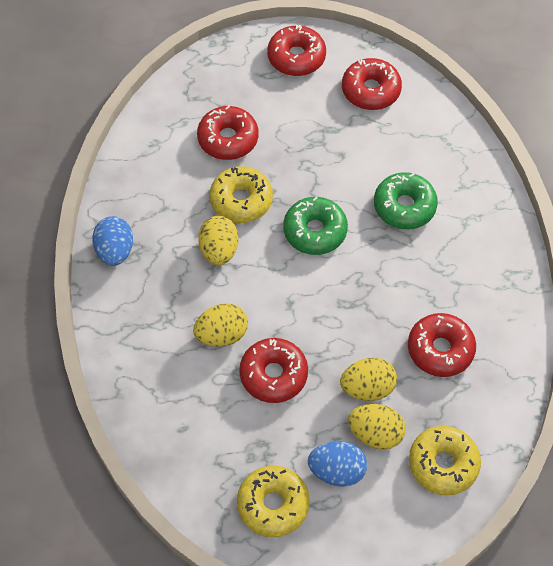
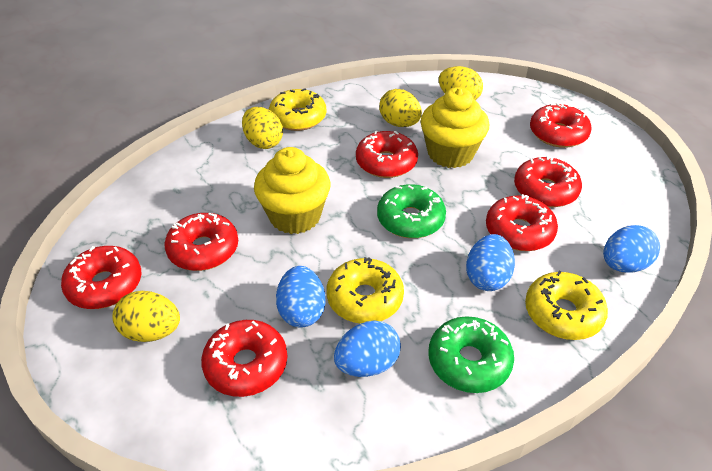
blue egg: 2 -> 4
red donut: 5 -> 7
yellow cupcake: 0 -> 2

